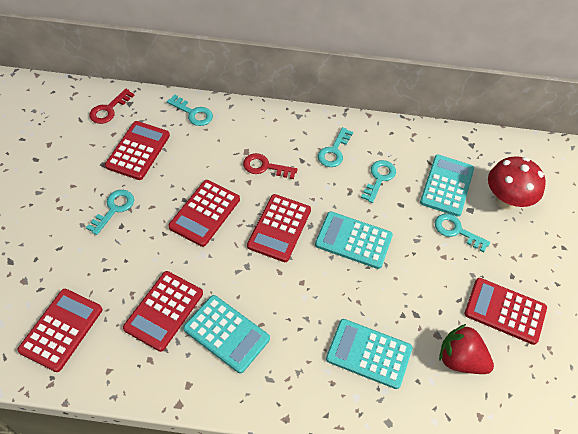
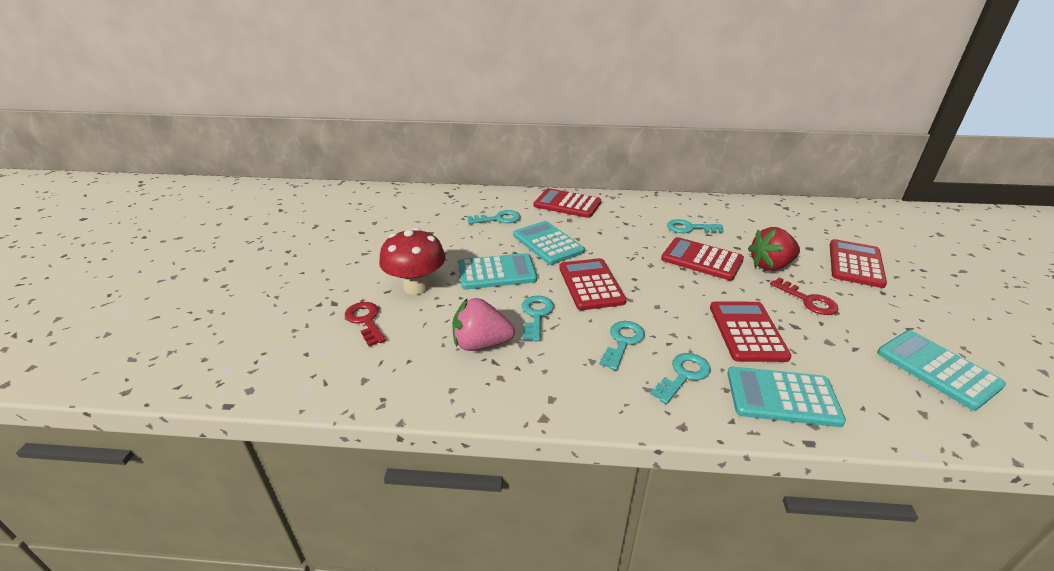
pink strawberry: 0 -> 1
red calculator: 6 -> 5

